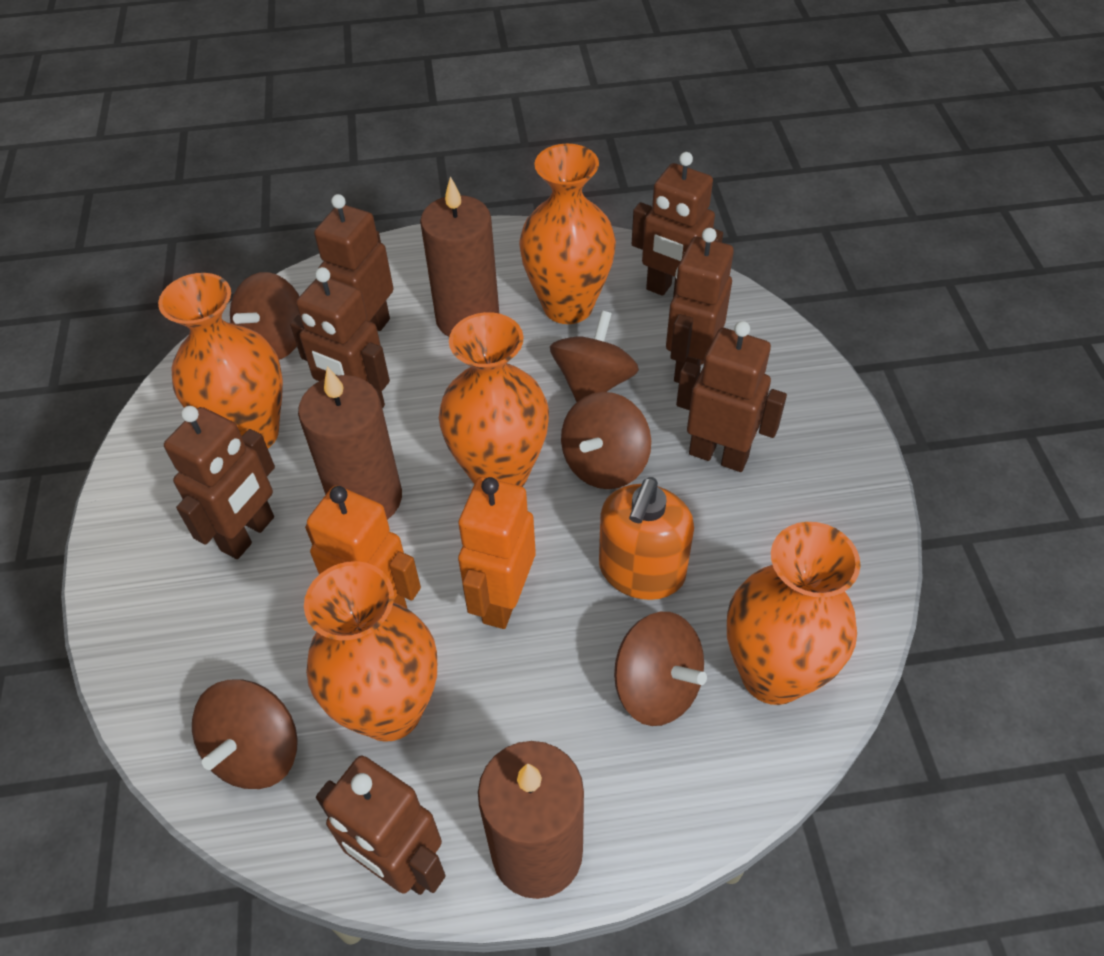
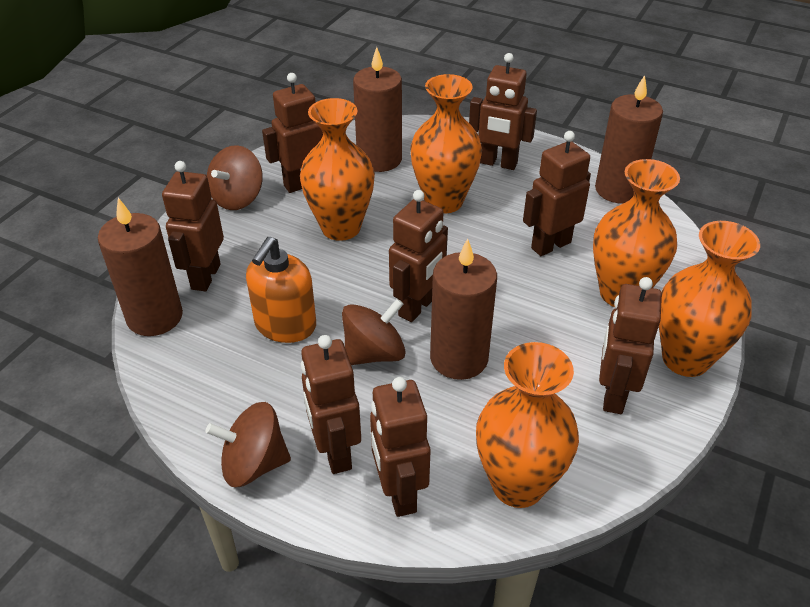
brown candle: 3 -> 4
brown robot: 7 -> 8
brown spinning top: 5 -> 3
orange robot: 2 -> 0

